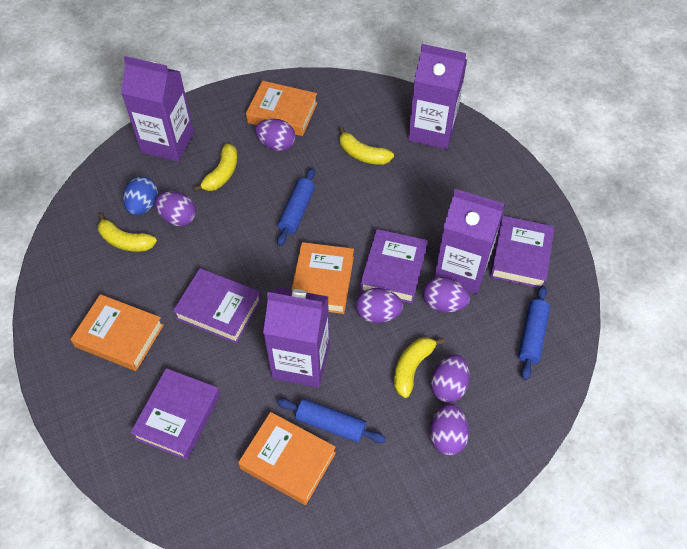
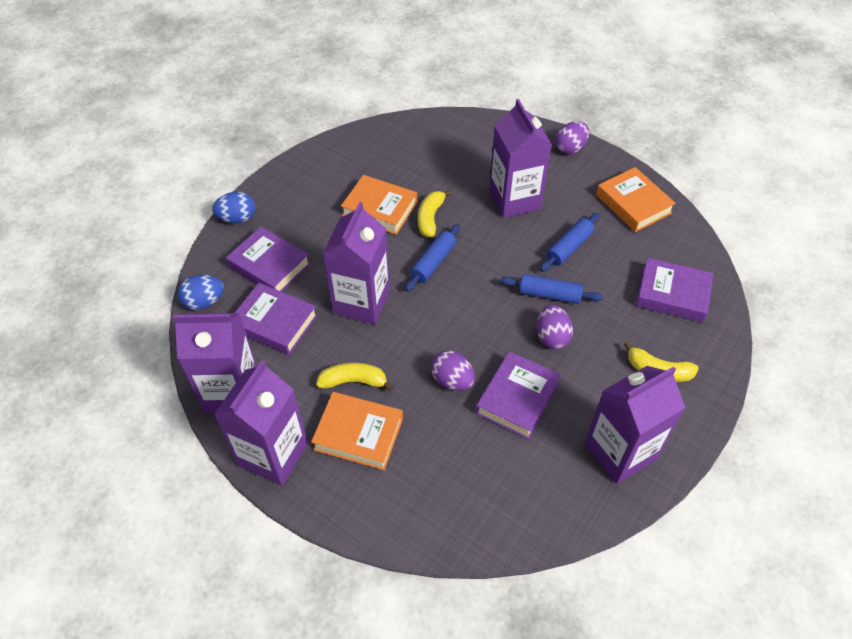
blue egg: 1 -> 2
orange book: 4 -> 3
purple carton: 4 -> 5
purple egg: 6 -> 3
yellow banana: 4 -> 3

